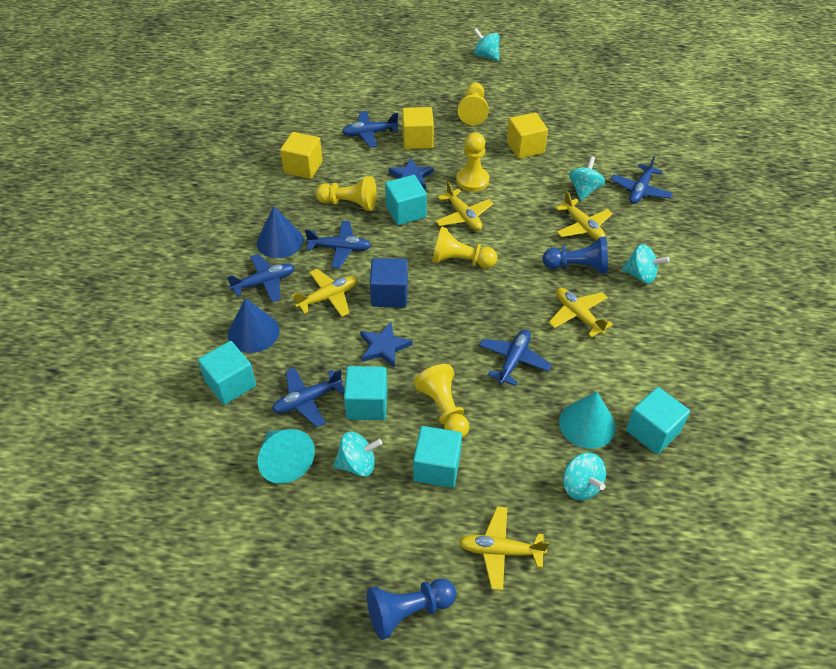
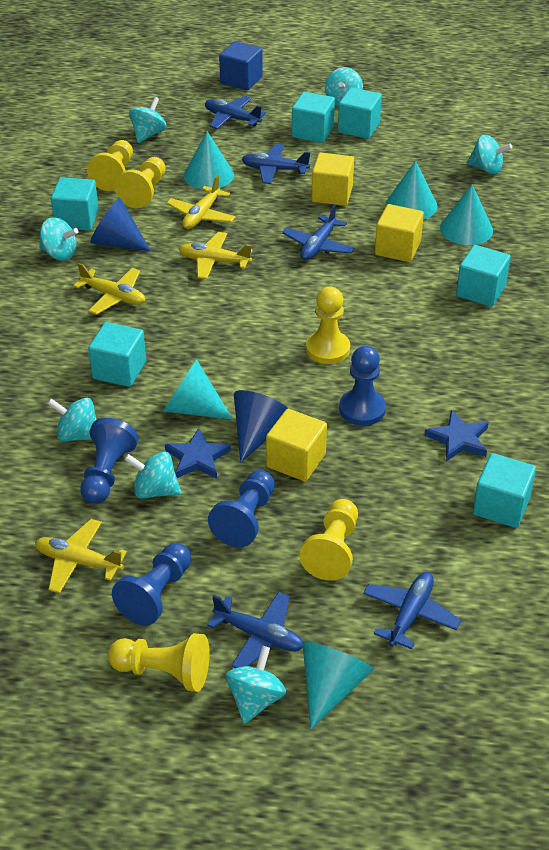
blue pawn: 2 -> 4
blue plane: 6 -> 5
turquoise cone: 2 -> 5
turquoise cube: 5 -> 6
turquoise spinning top: 5 -> 7
yellow plane: 5 -> 4

